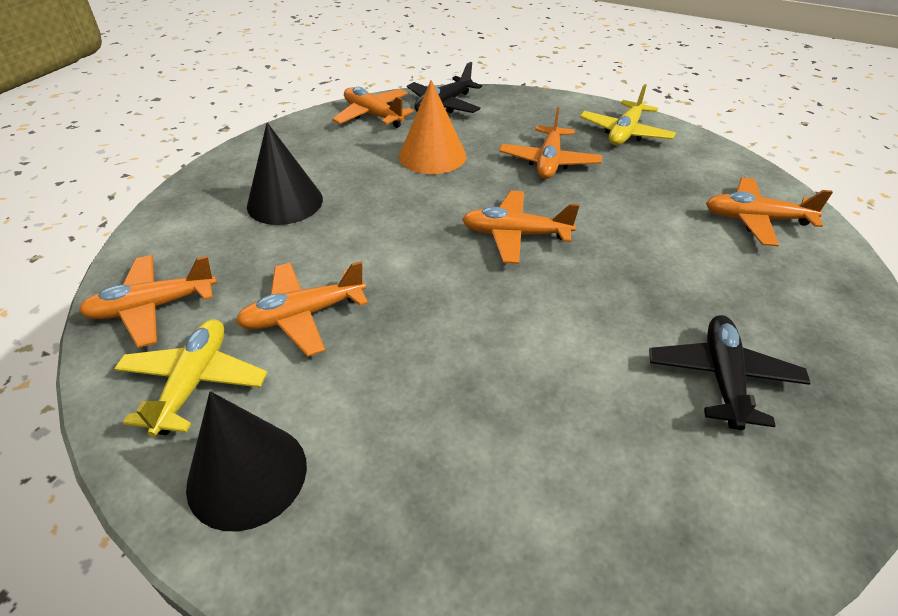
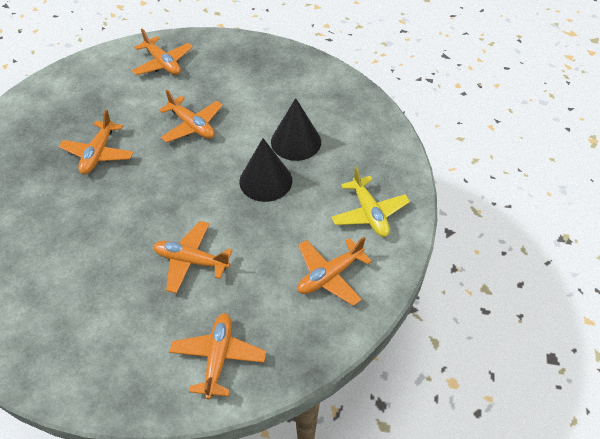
black plane: 2 -> 0
orange cone: 1 -> 0
yellow plane: 2 -> 1

